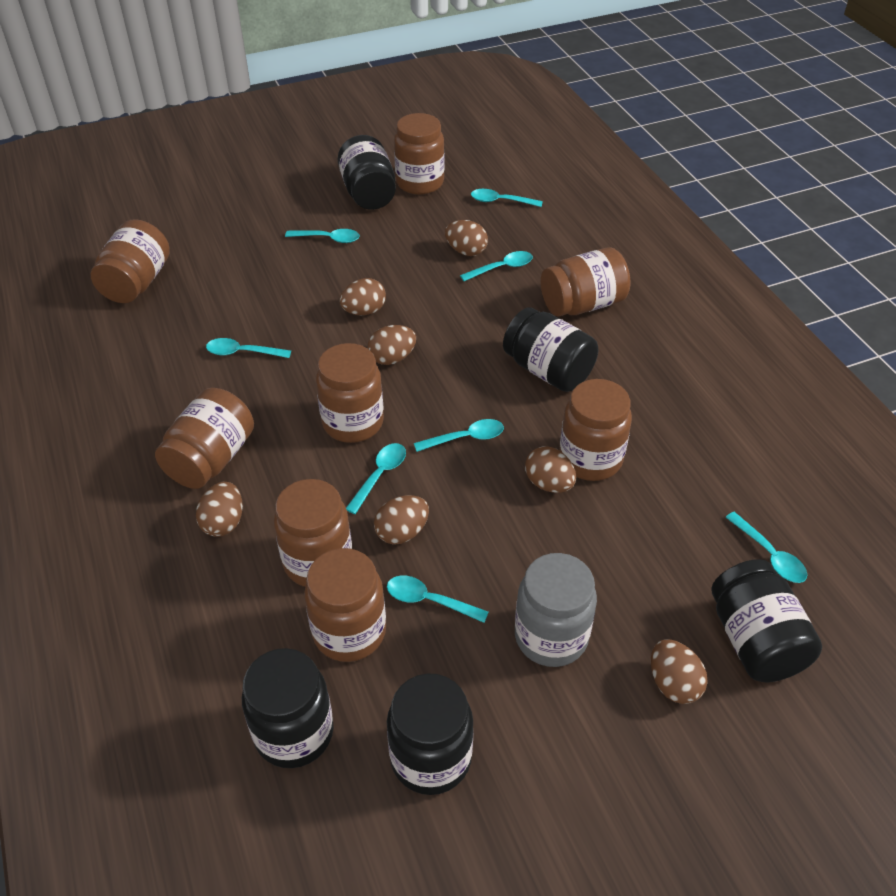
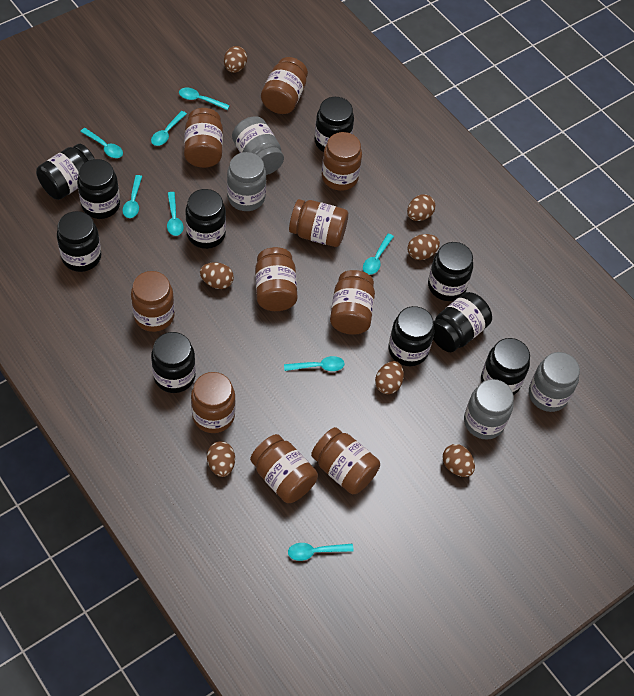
black jar: 5 -> 10
brown jar: 8 -> 10
grey jar: 1 -> 4

